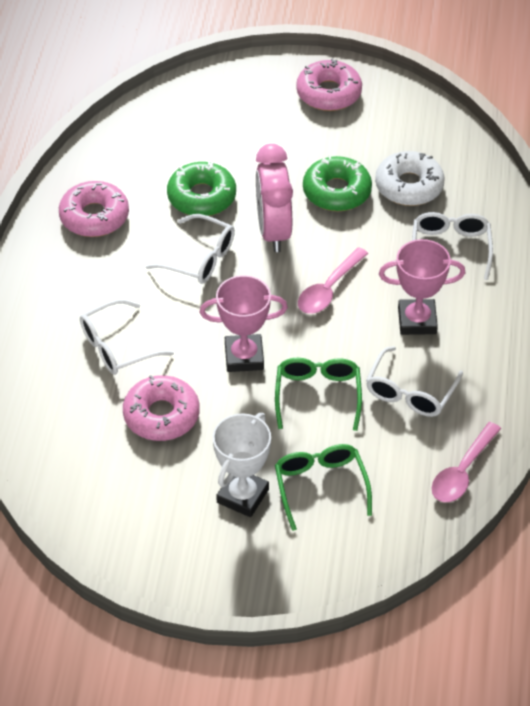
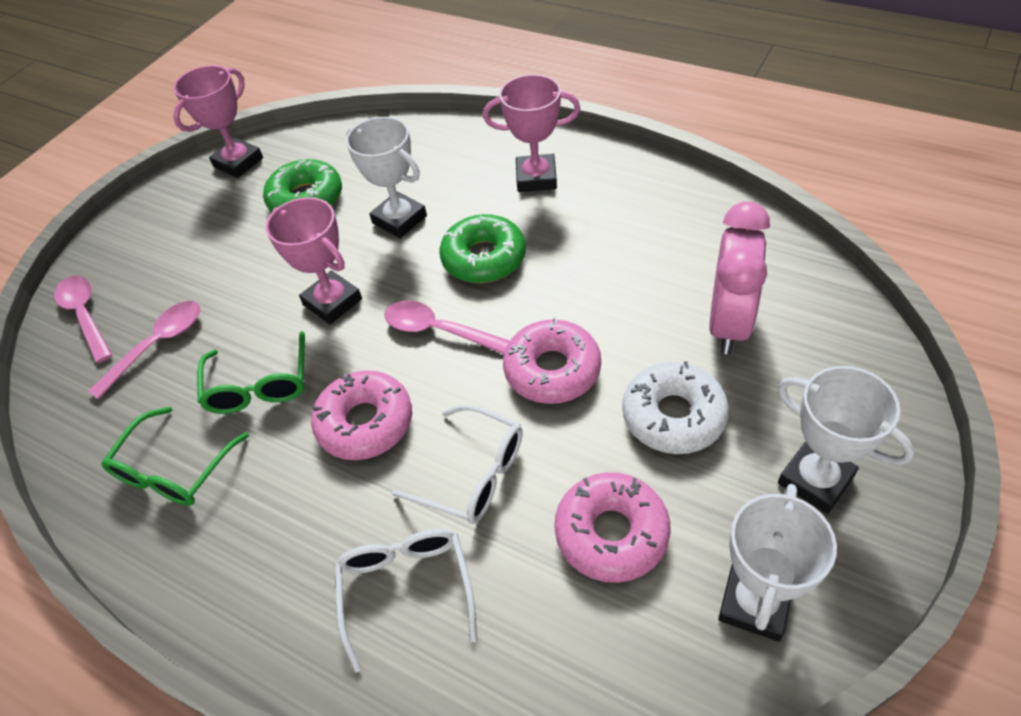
pink spoon: 2 -> 3
pink trophy: 2 -> 3
white glasses: 4 -> 2
white trophy: 1 -> 3

